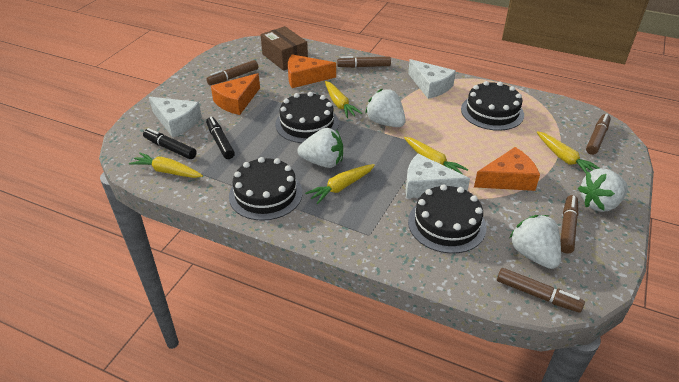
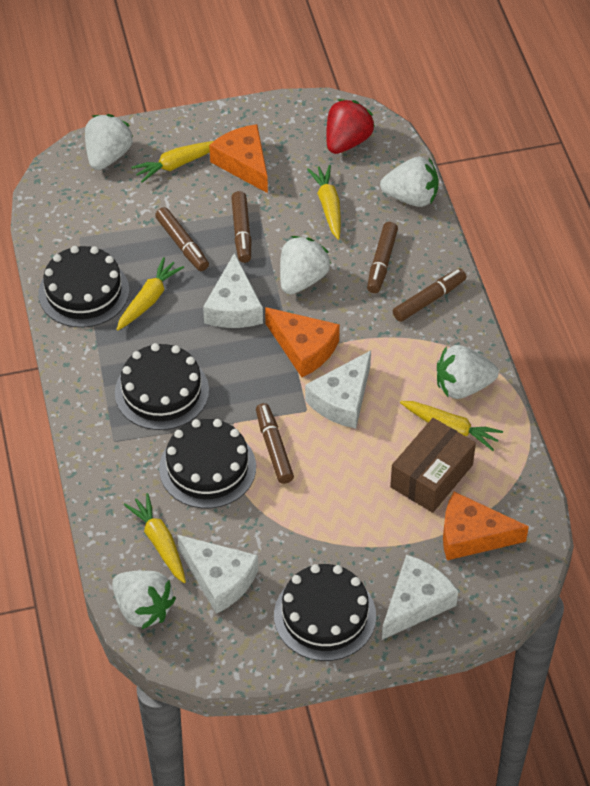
black marker: 2 -> 0
red strawberry: 0 -> 1
white cheese: 3 -> 4
white strawberry: 4 -> 5

